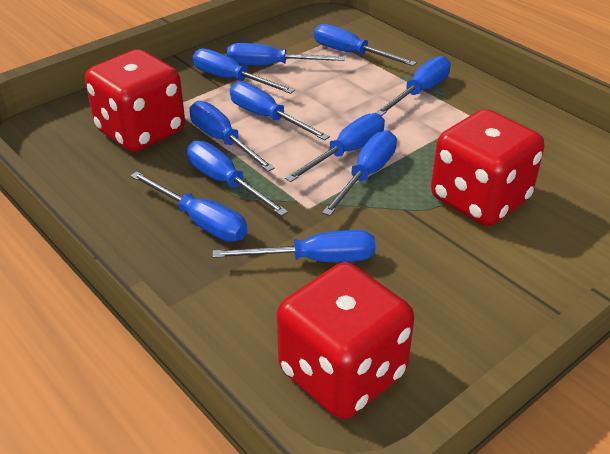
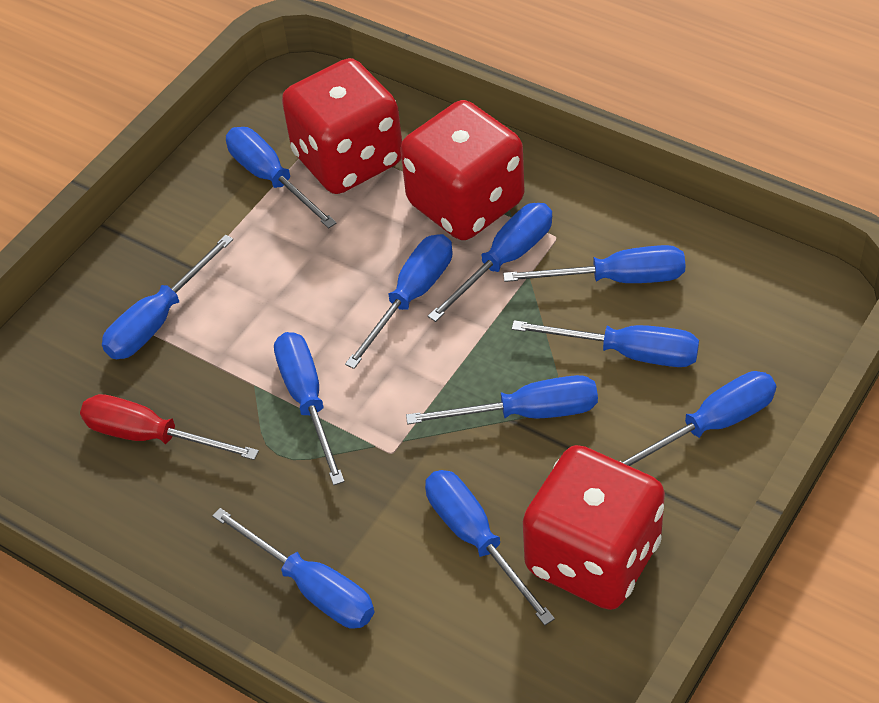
red screwdriver: 0 -> 1

